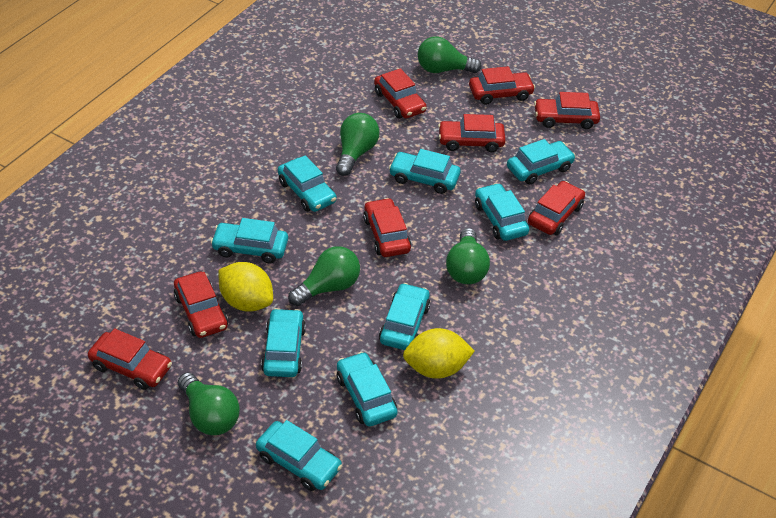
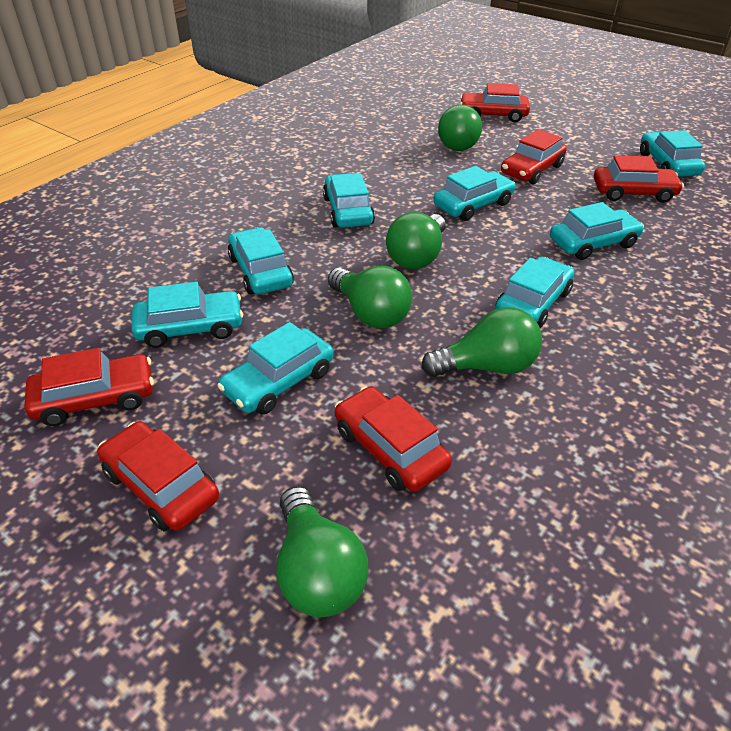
red car: 8 -> 6
turquoise car: 9 -> 8
yellow lemon: 2 -> 0

